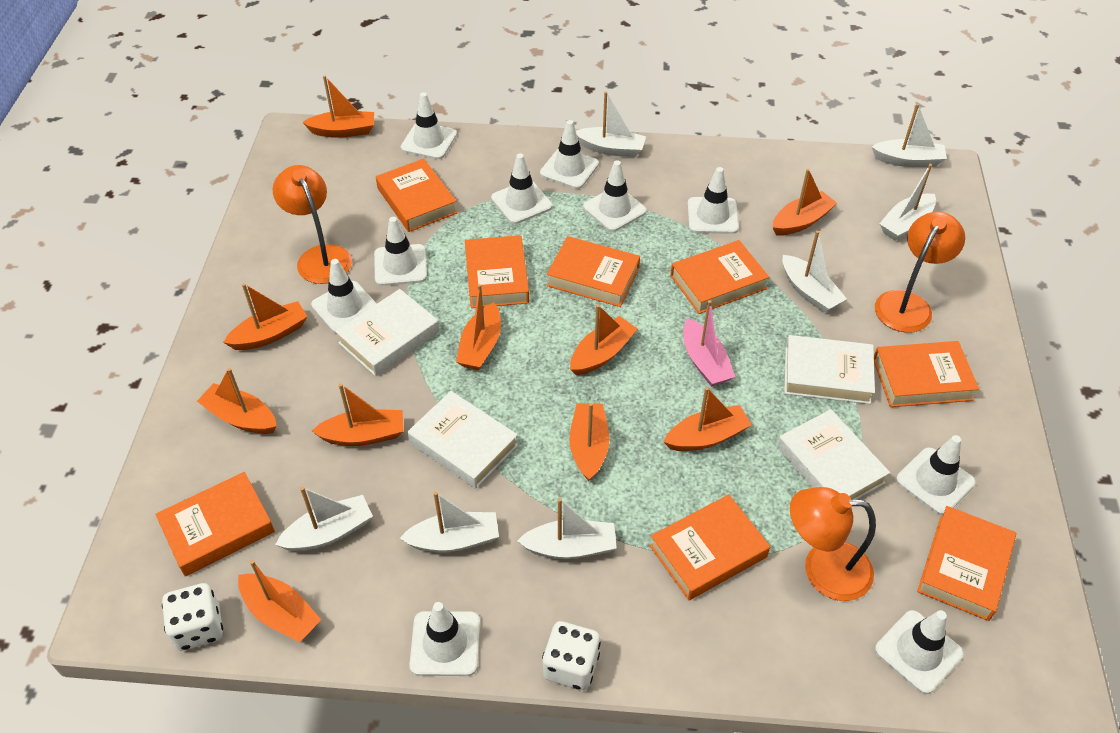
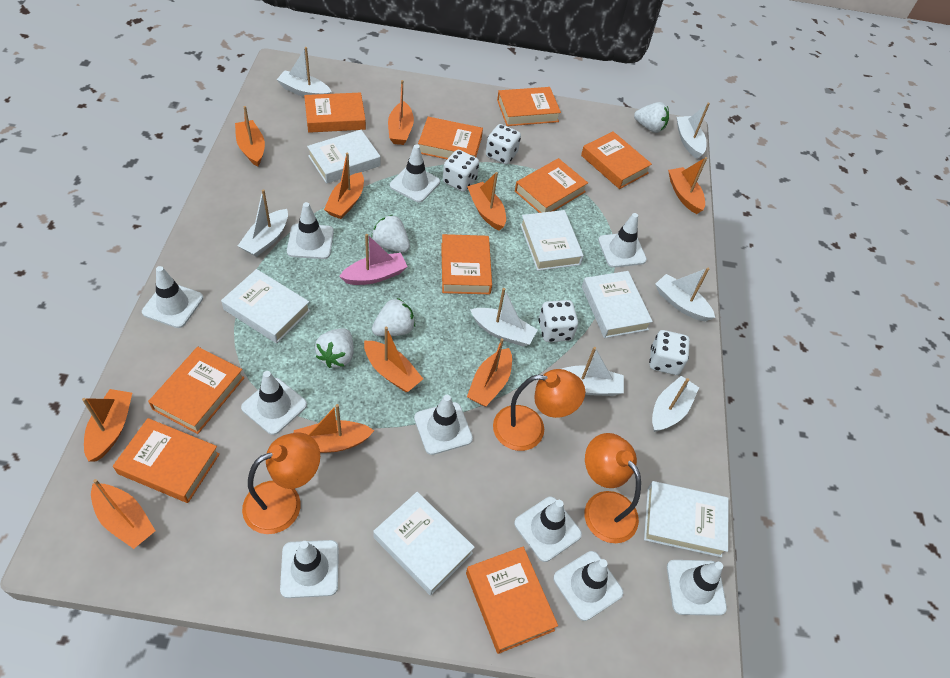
orange book: 8 -> 9
white book: 4 -> 6
white dice: 2 -> 4
white strawberry: 0 -> 4

